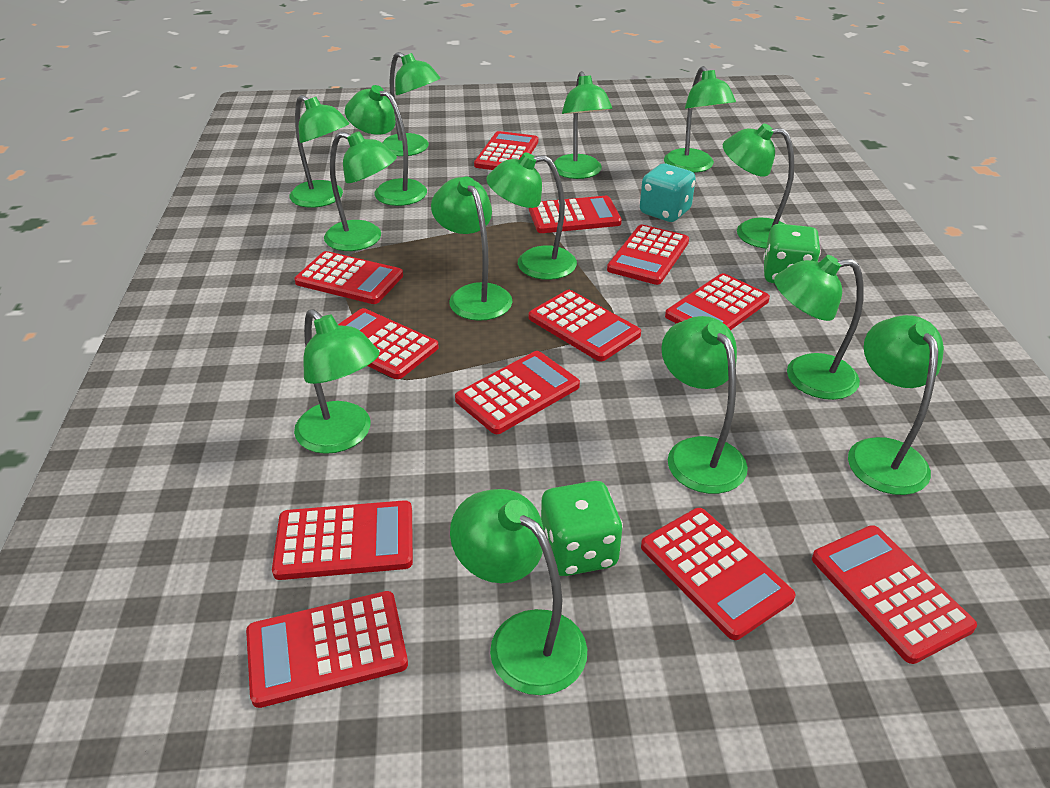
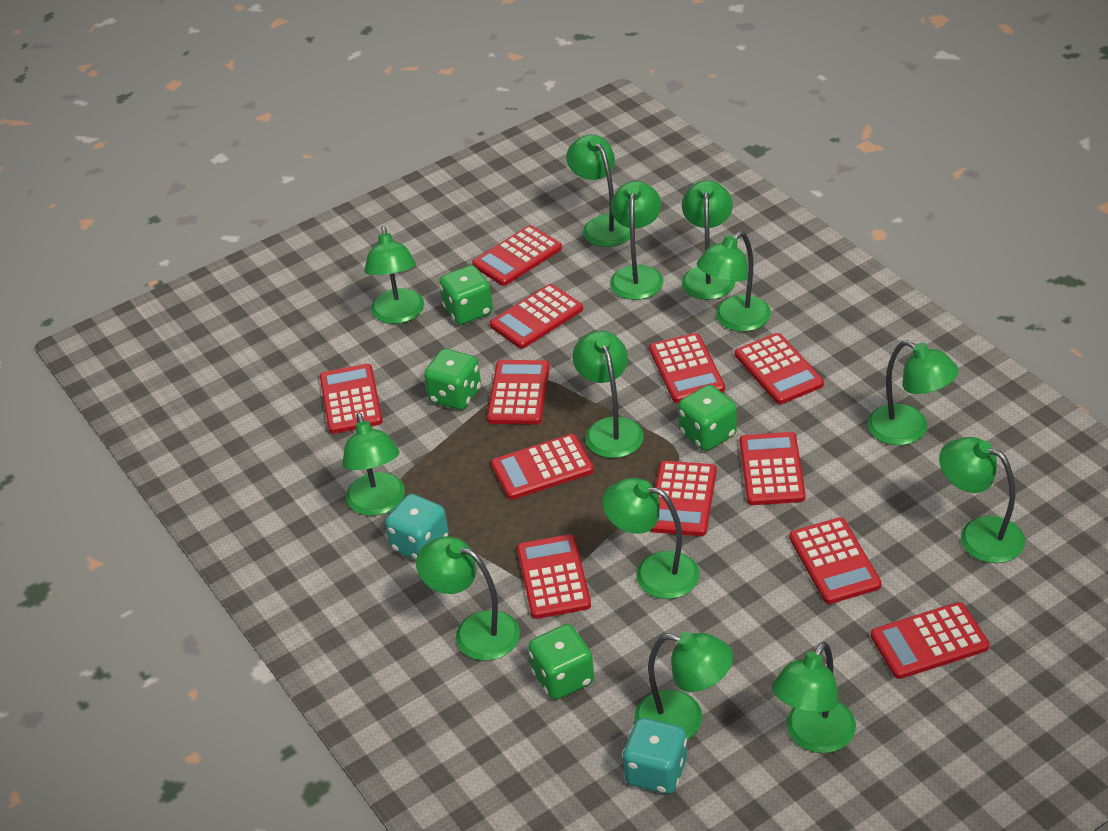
green dice: 2 -> 4
green lamp: 14 -> 13
turquoise dice: 1 -> 2

